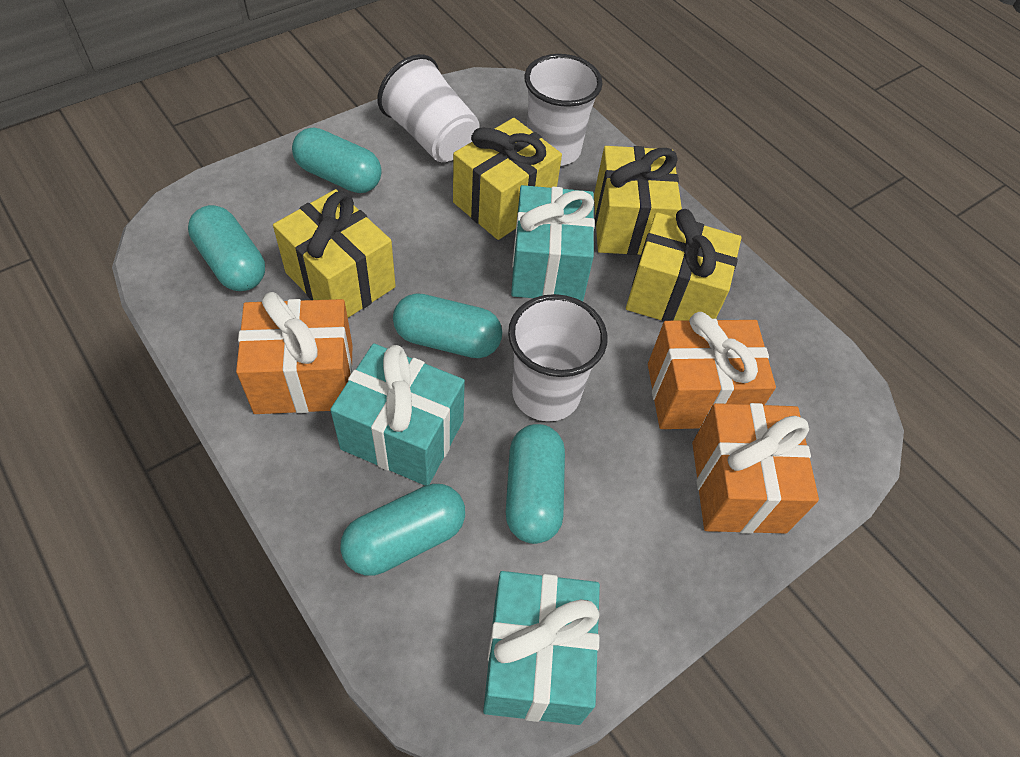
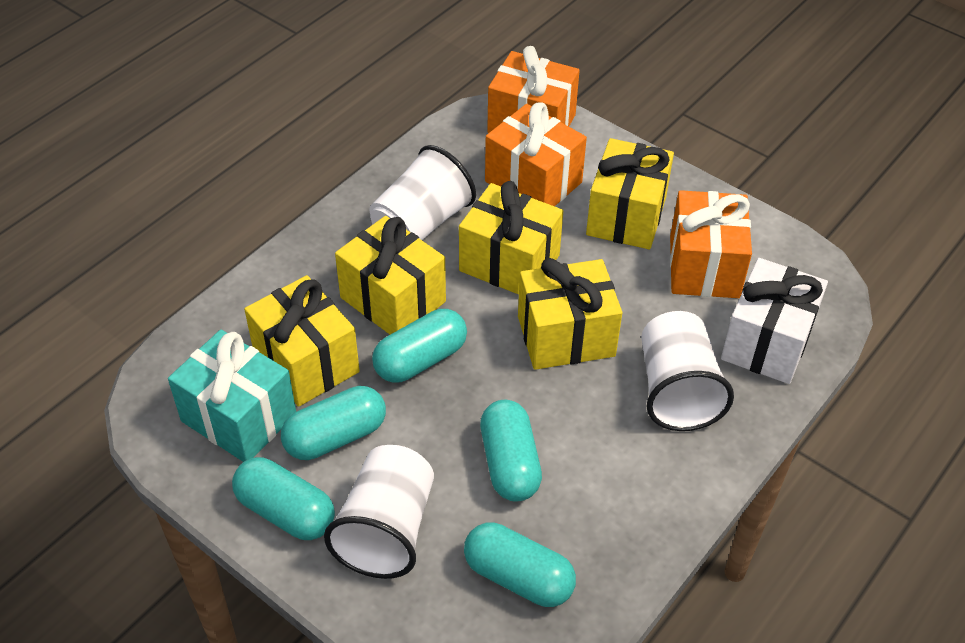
turquoise gift: 3 -> 1
white gift: 0 -> 1
yellow gift: 4 -> 5

